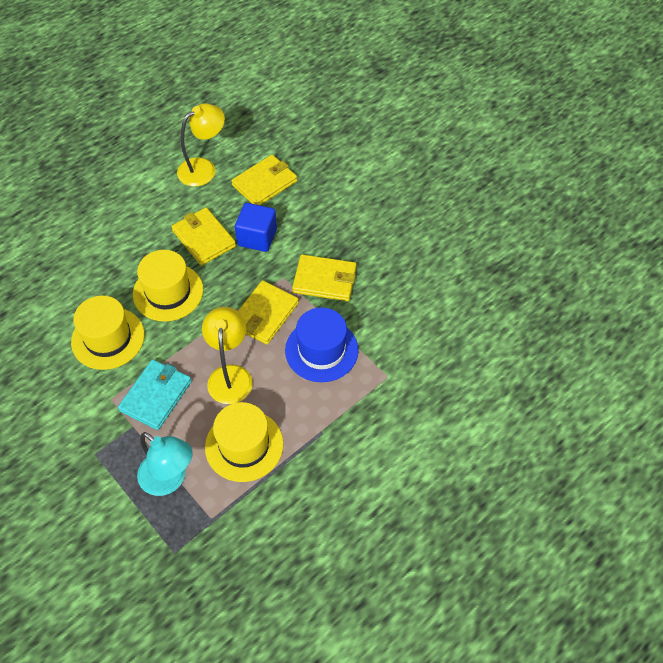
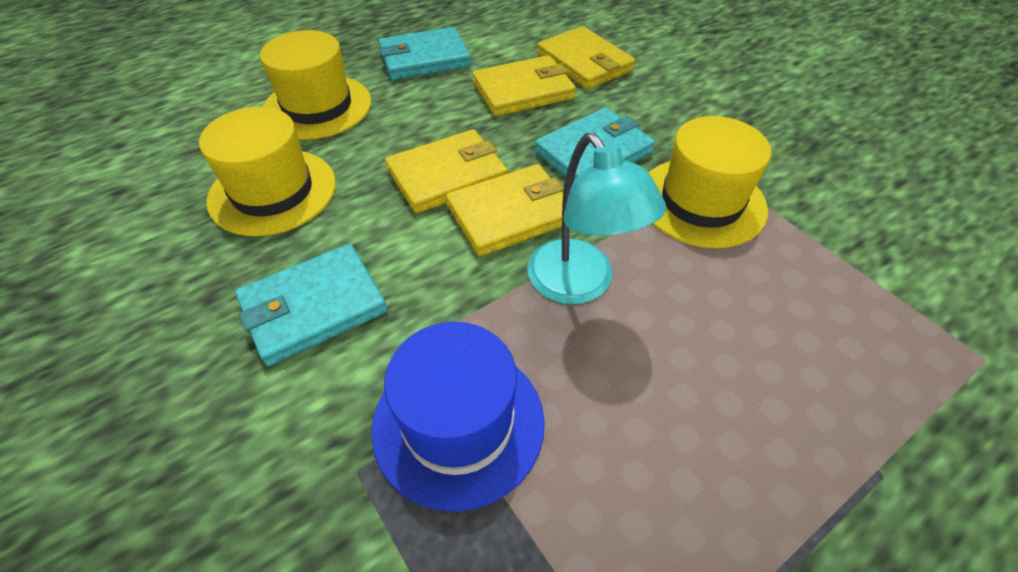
blue cube: 1 -> 0
turquoise wallet: 1 -> 3
yellow lamp: 2 -> 0

